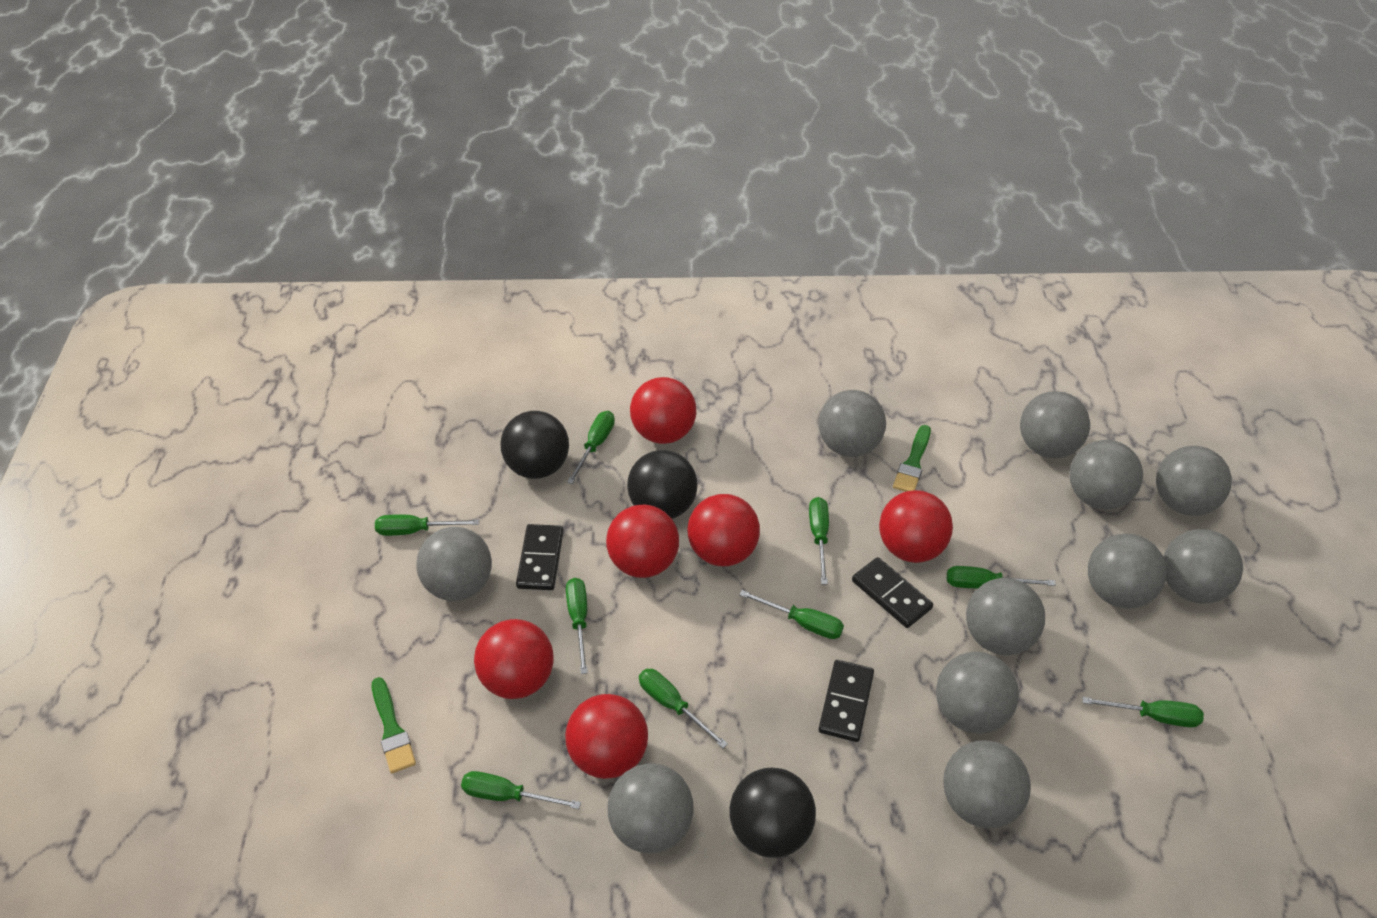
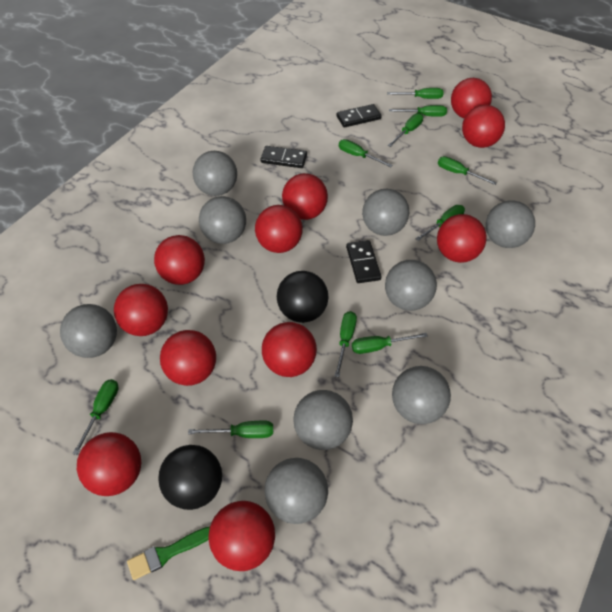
black ball: 3 -> 2
green brush: 2 -> 1
green screwdriver: 9 -> 10
grey ball: 11 -> 9
red ball: 6 -> 11

